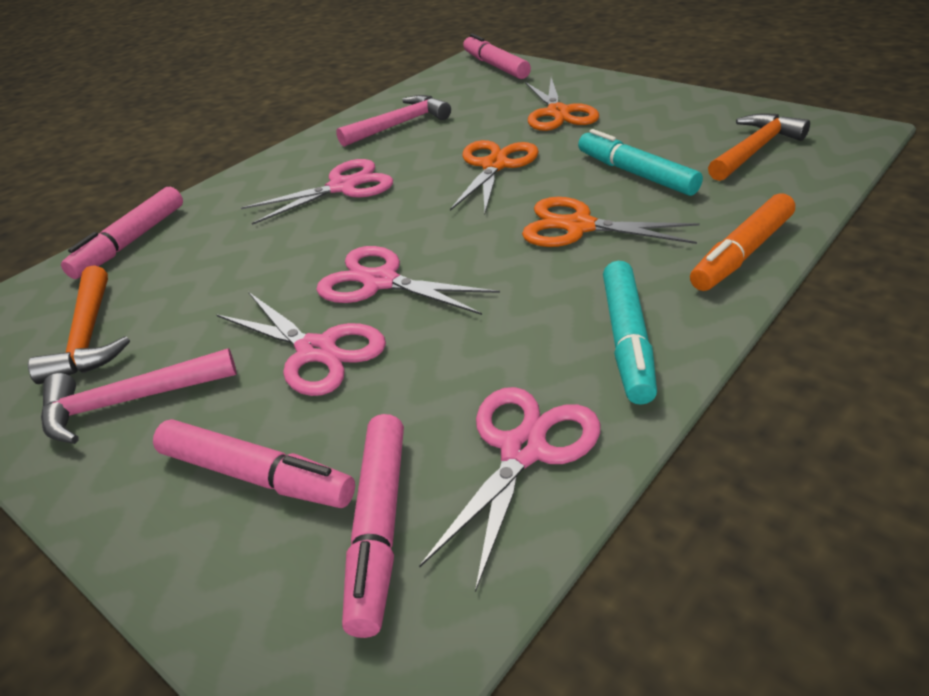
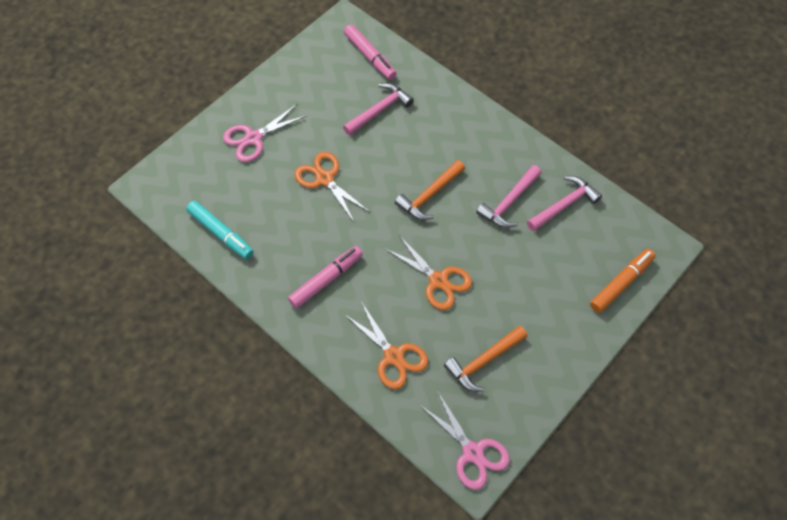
pink hammer: 2 -> 3
pink marker: 4 -> 2
pink scissors: 4 -> 2
turquoise marker: 2 -> 1

